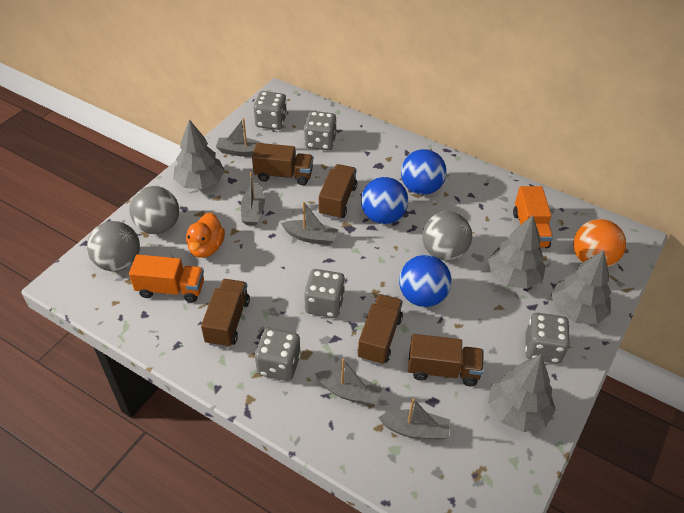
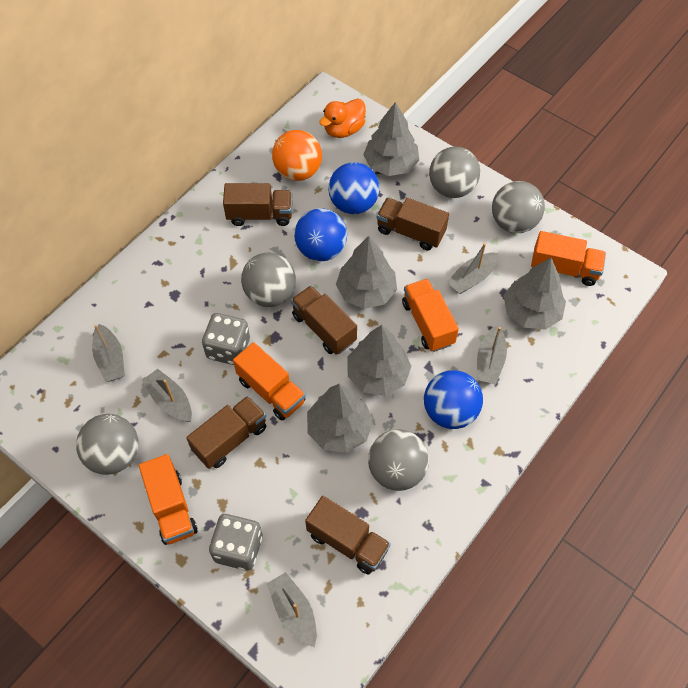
grey ball: 3 -> 5
grey dice: 5 -> 2
grey tree: 4 -> 5
orange truck: 2 -> 4

